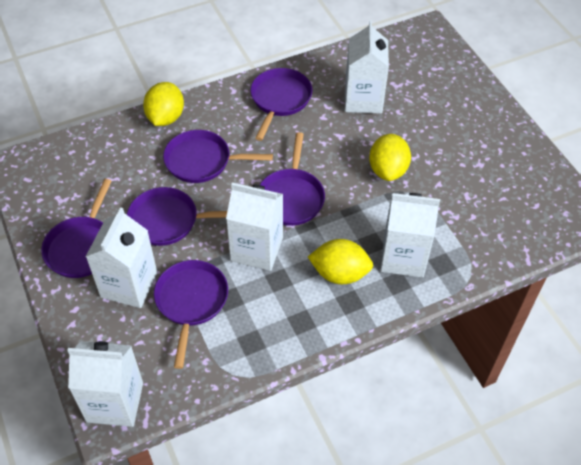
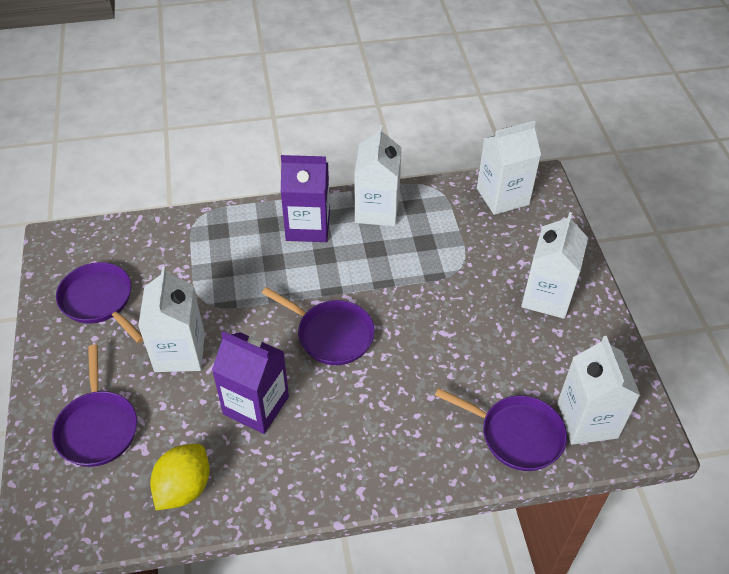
purple carton: 0 -> 2
purple pan: 6 -> 4
yellow lemon: 3 -> 1

